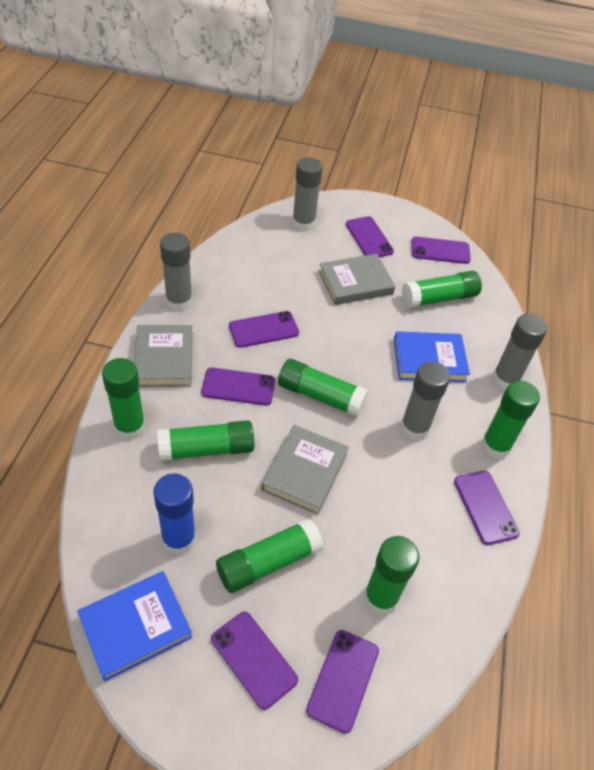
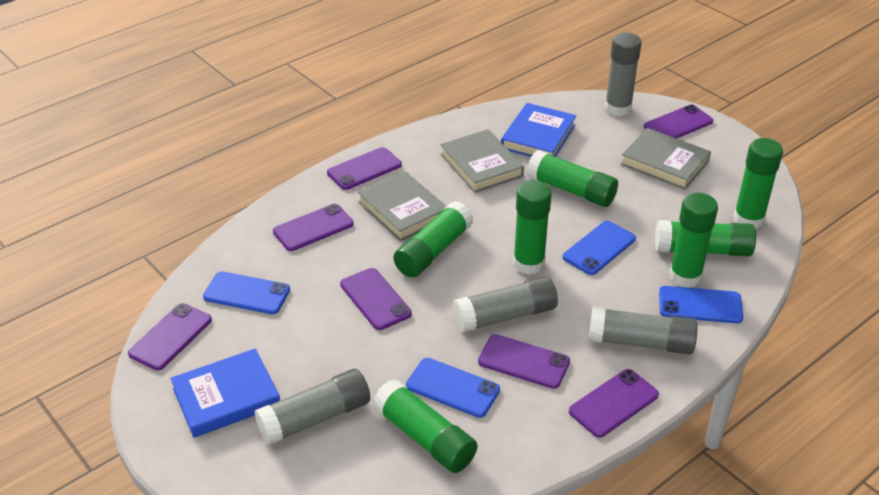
blue glue stick: 1 -> 0
blue phone: 0 -> 4

